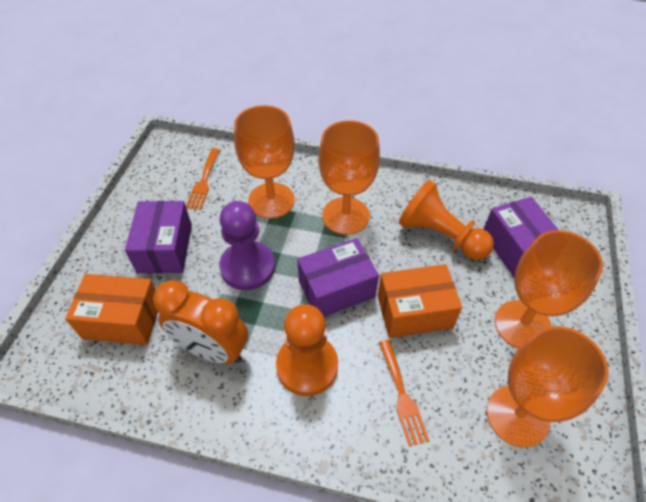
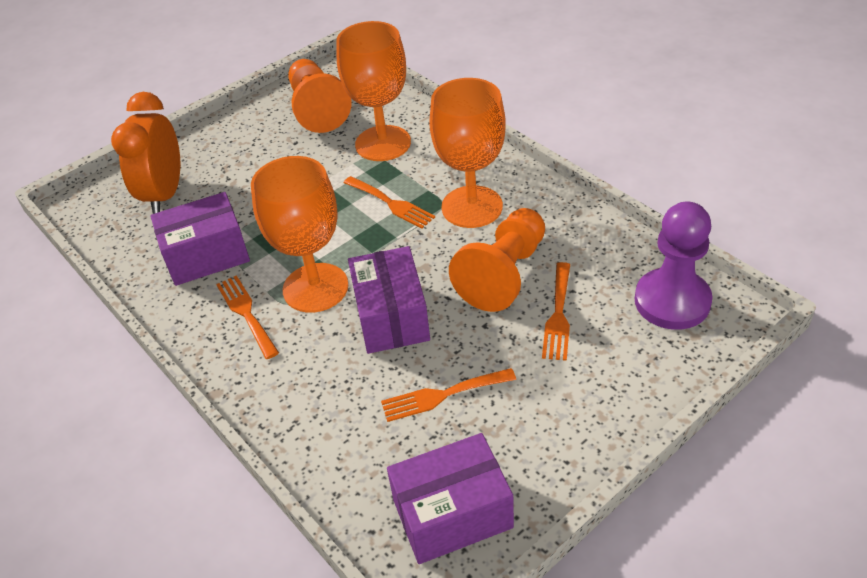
orange box: 2 -> 0
orange fork: 2 -> 4
orange goblet: 4 -> 3

